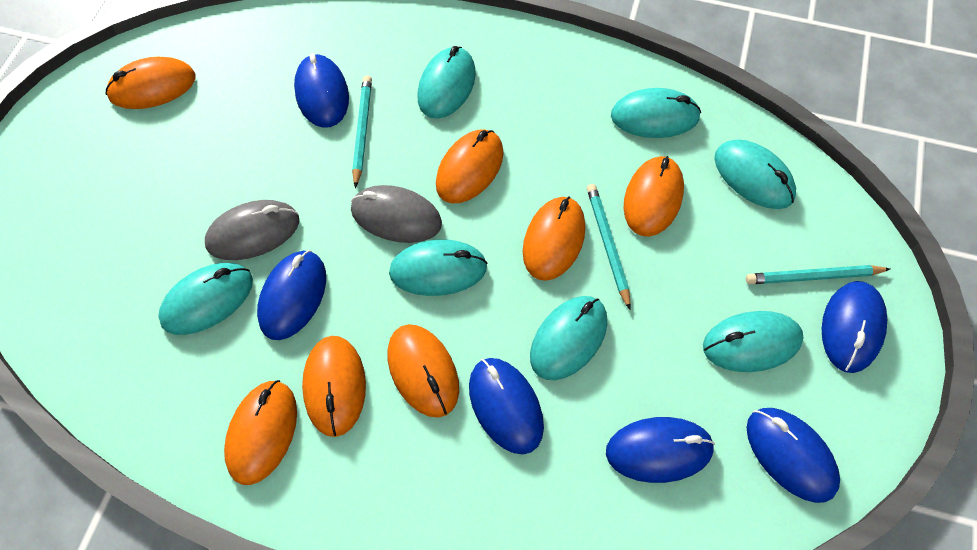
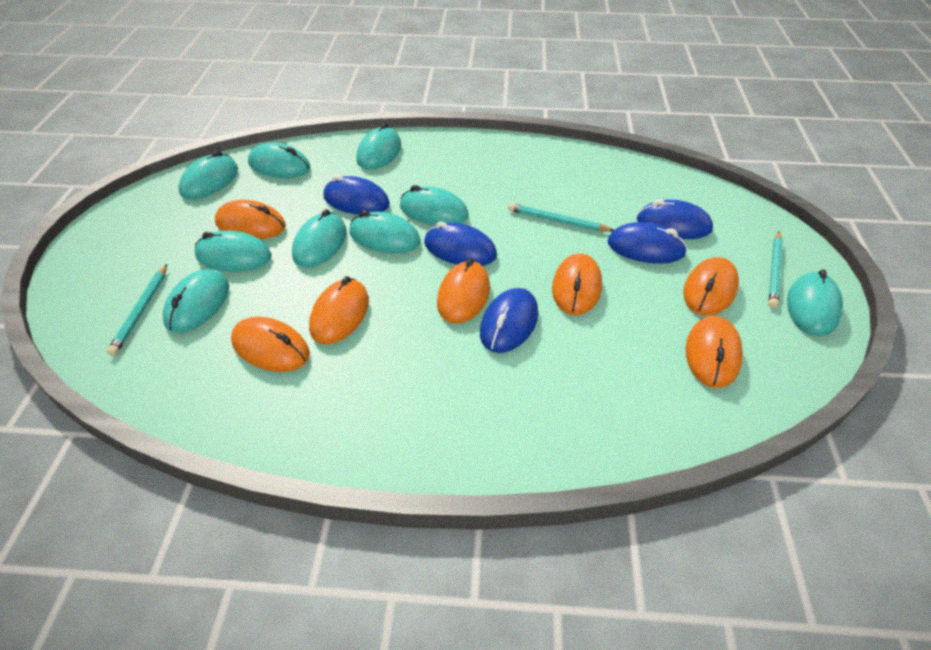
blue mouse: 6 -> 5
grey mouse: 2 -> 0
turquoise mouse: 7 -> 9

